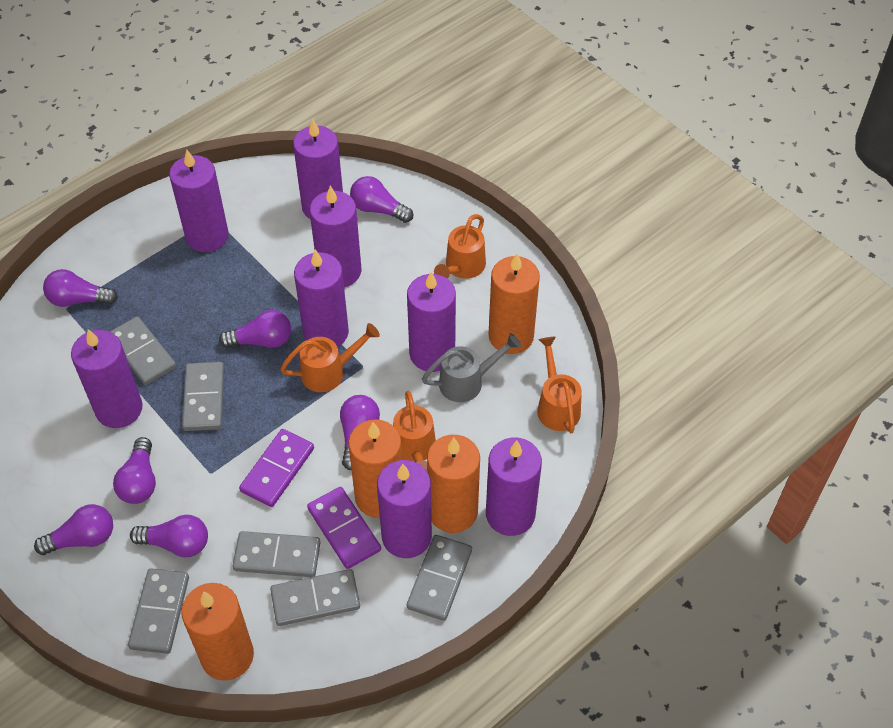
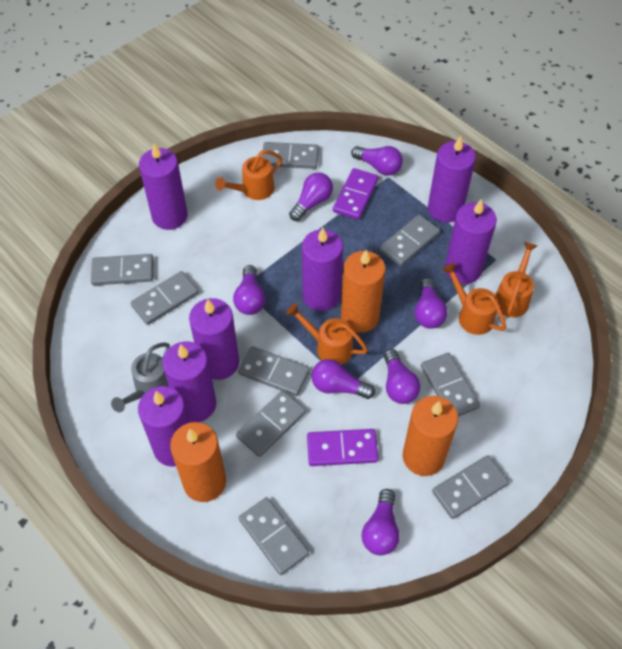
grey domino: 6 -> 9
orange candle: 4 -> 3
purple candle: 8 -> 7

